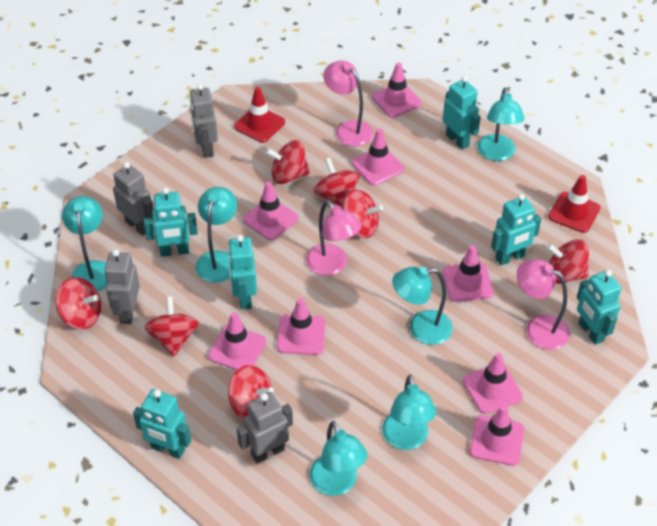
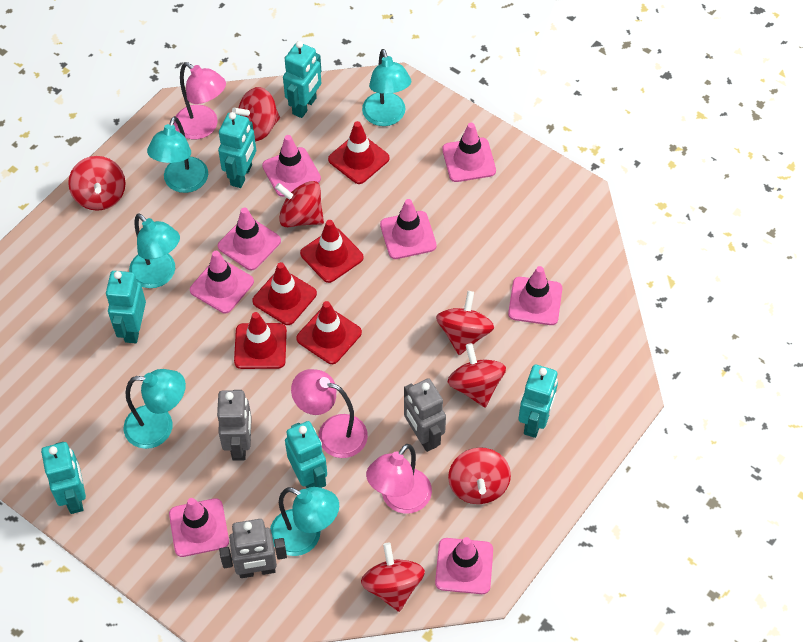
grey robot: 4 -> 3
red traffic cone: 2 -> 5
turquoise lamp: 6 -> 5

